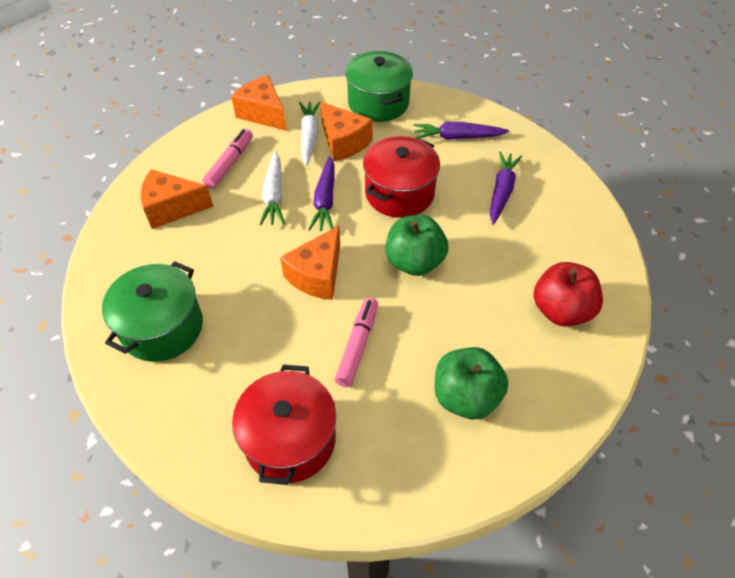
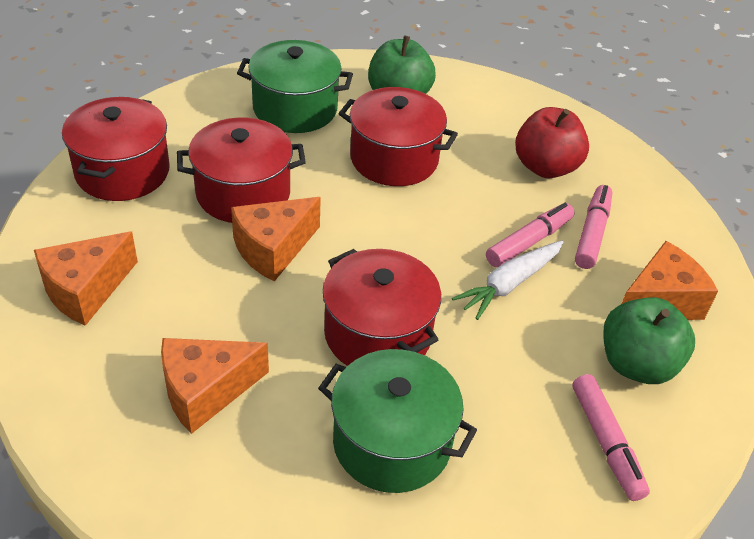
pink marker: 2 -> 3
purple carrot: 3 -> 0
red pot: 2 -> 4
white carrot: 2 -> 1

